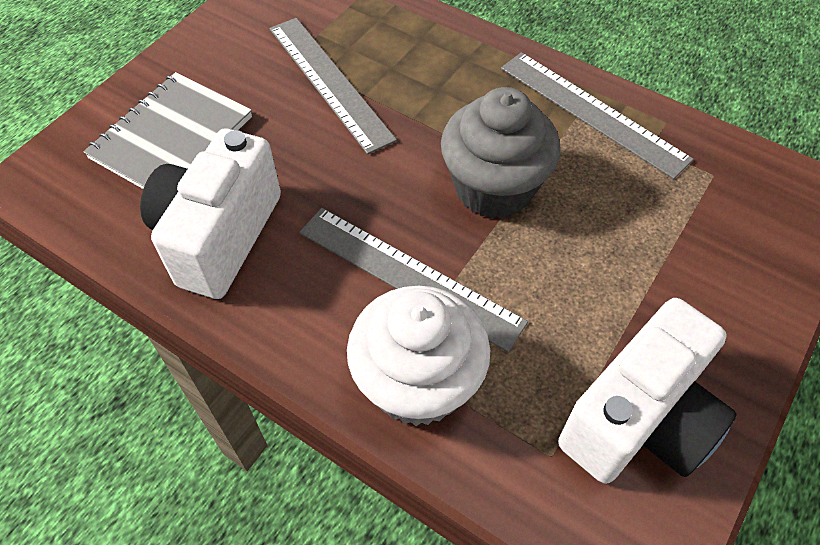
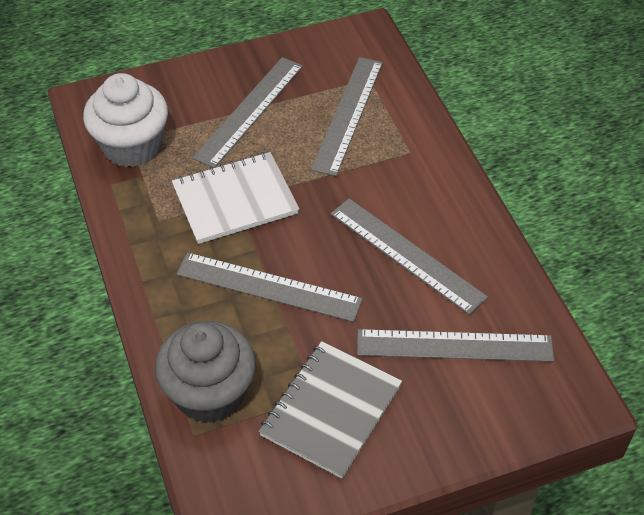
grey ruler: 3 -> 5
white camera: 2 -> 0
white notebook: 0 -> 1

